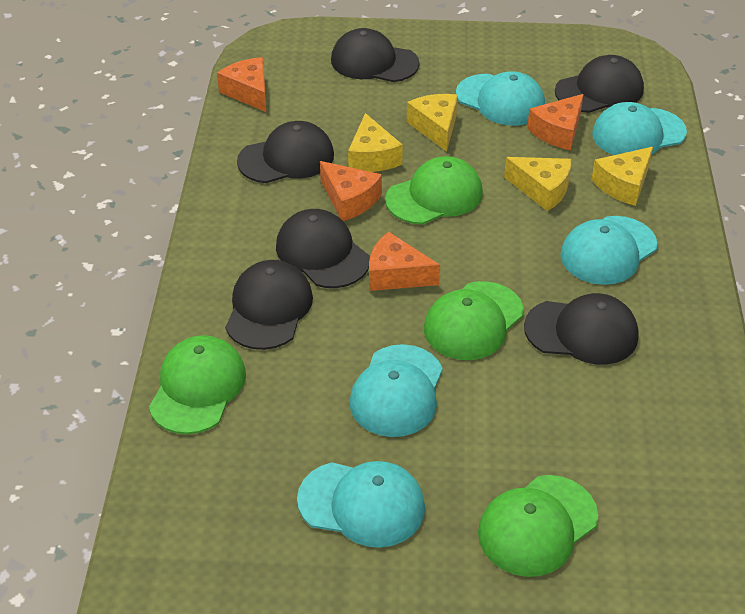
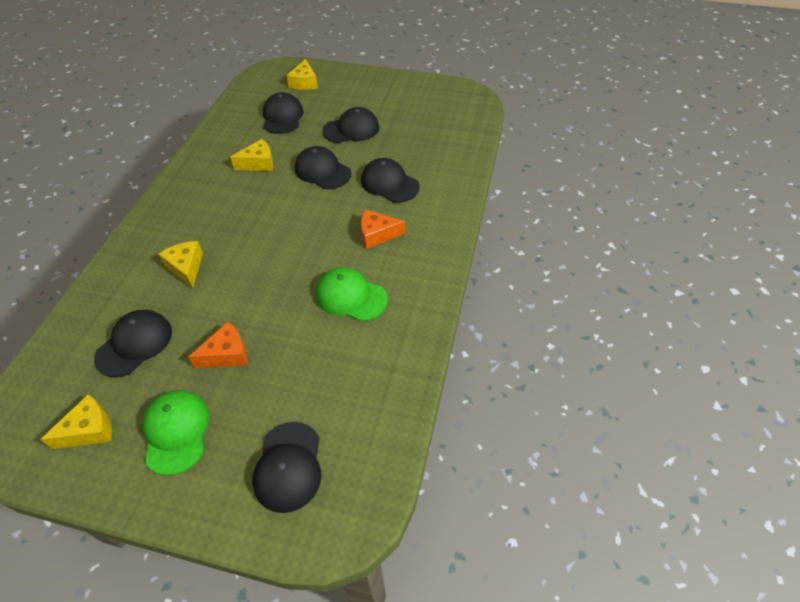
green cap: 4 -> 2
orange cheese: 4 -> 2
turquoise cap: 5 -> 0

